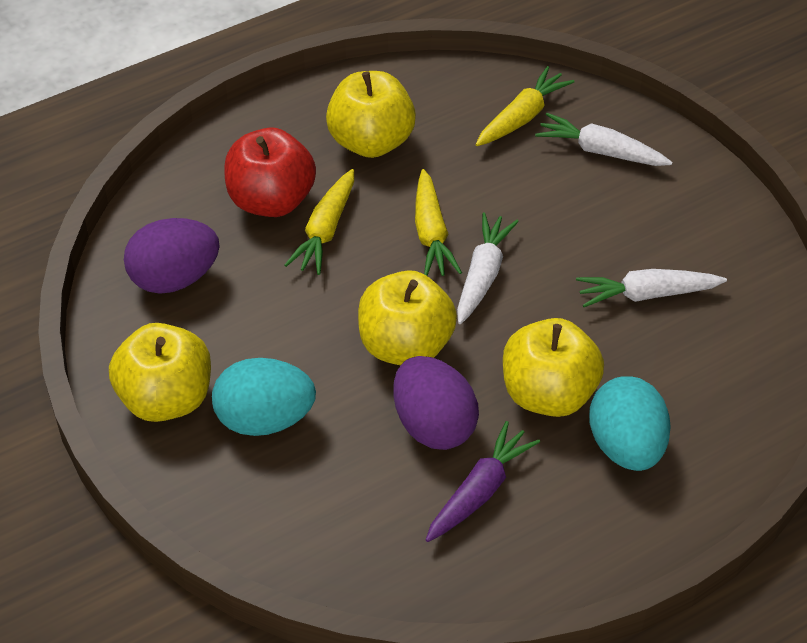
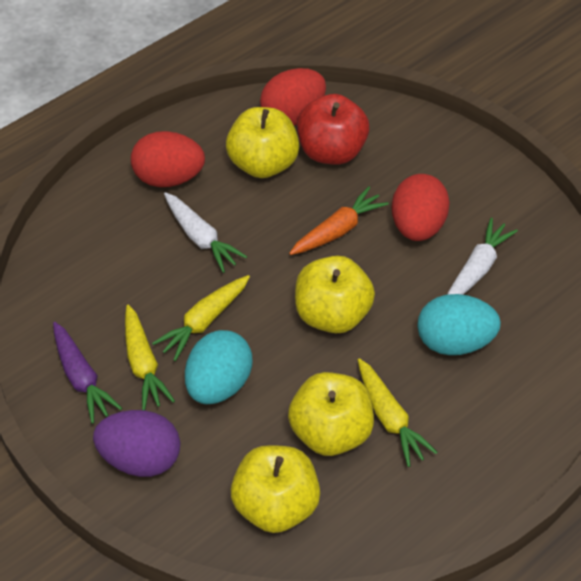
orange carrot: 0 -> 1
purple egg: 2 -> 1
red egg: 0 -> 3
white carrot: 3 -> 2

